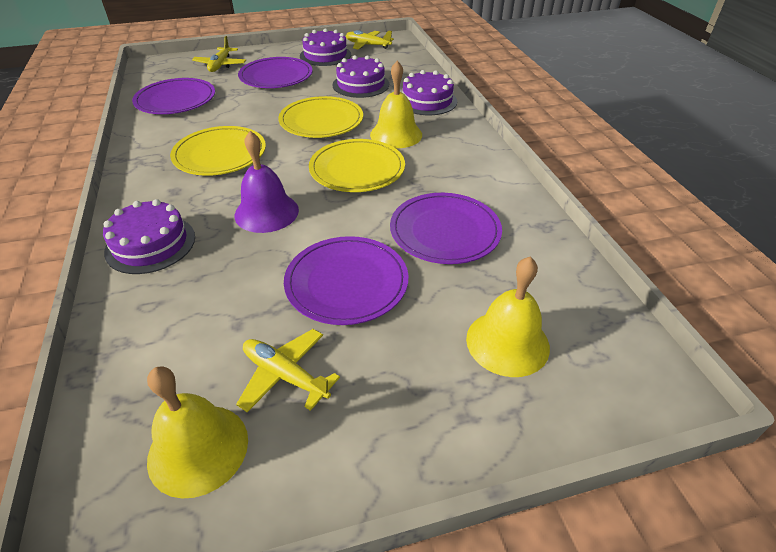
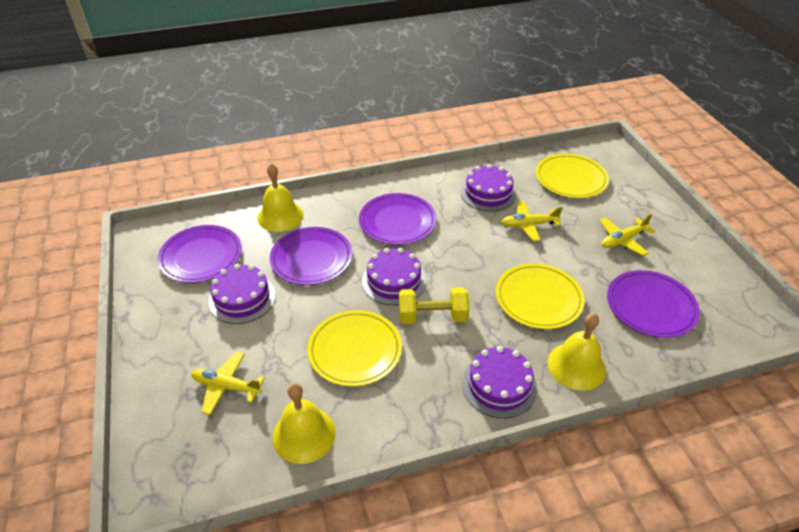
purple bell: 1 -> 0
yellow dumbbell: 0 -> 1

